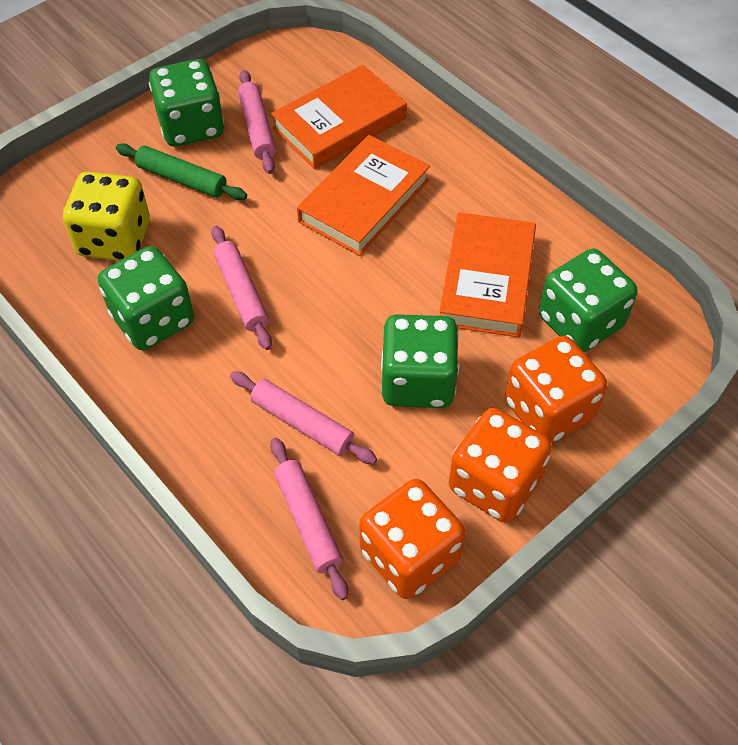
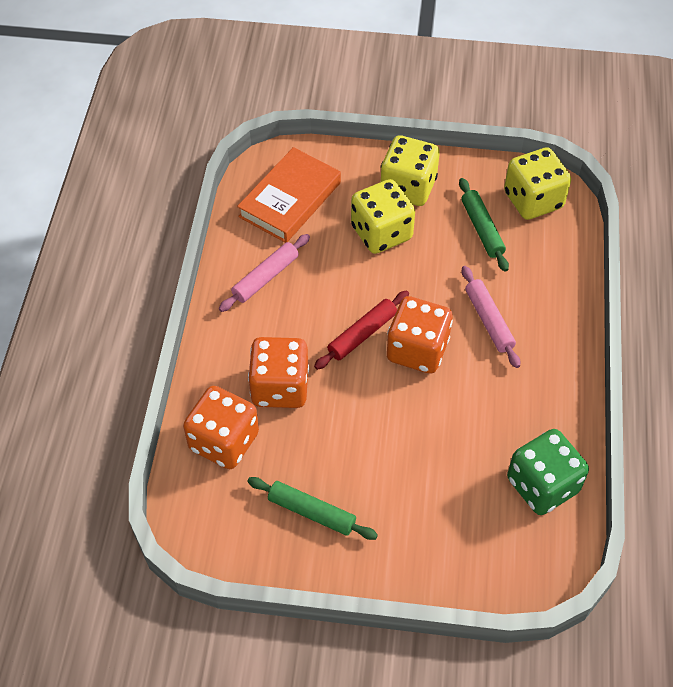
green dice: 4 -> 1
green rolling pin: 1 -> 2
orange book: 3 -> 1
pink rolling pin: 4 -> 2
red rolling pin: 0 -> 1
yellow dice: 1 -> 3

